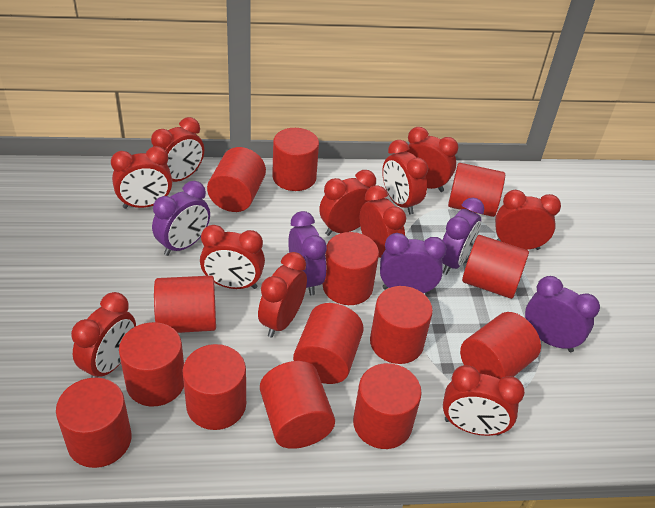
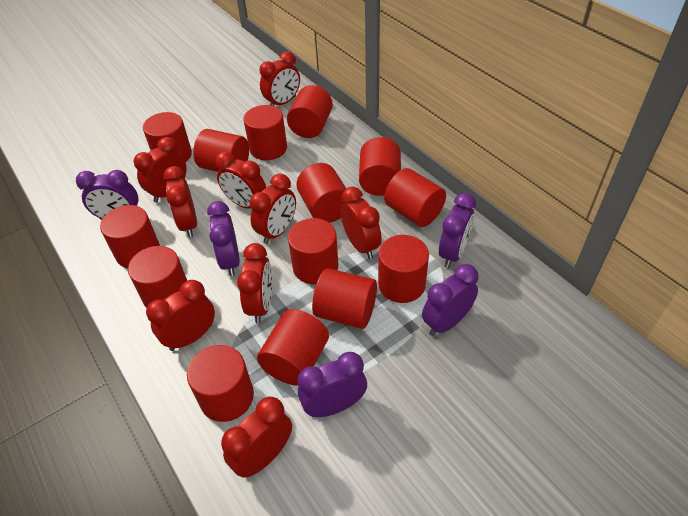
red clock: 11 -> 9

